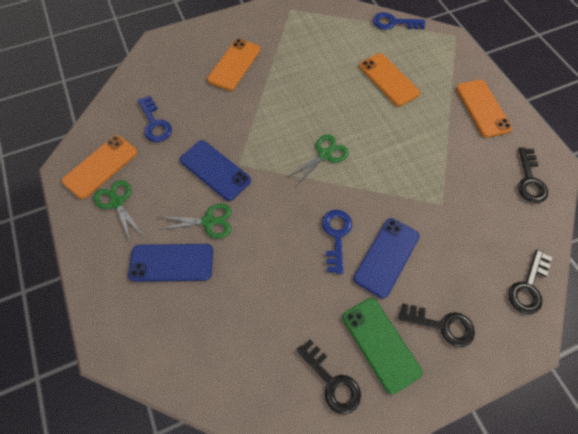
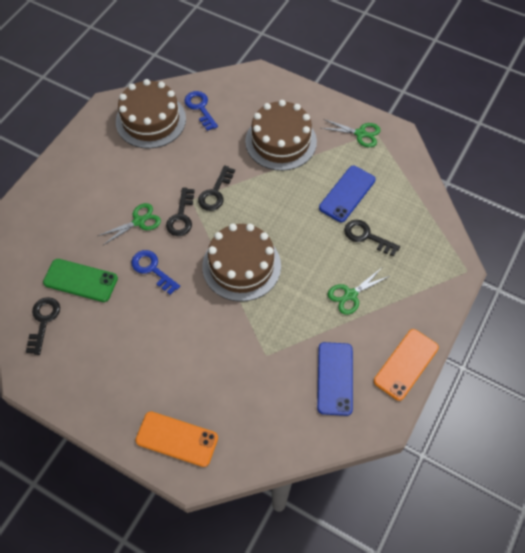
blue key: 3 -> 2
blue phone: 3 -> 2
brown cake: 0 -> 3
orange phone: 4 -> 2

